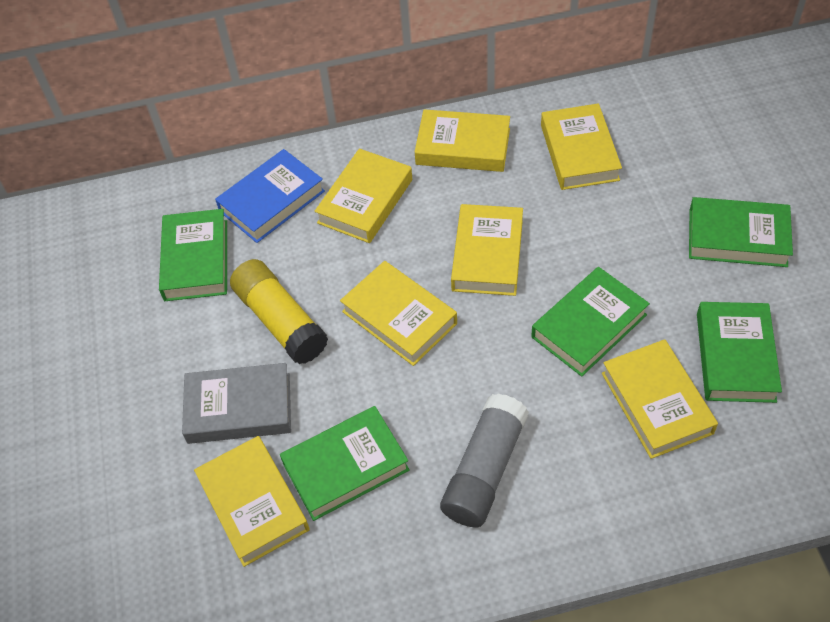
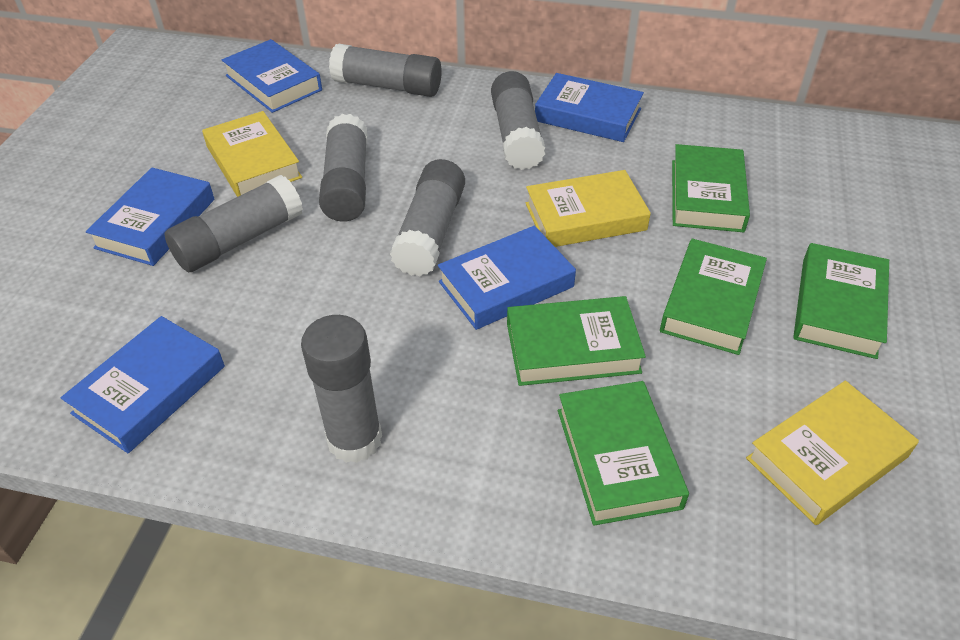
blue book: 1 -> 5
grey book: 1 -> 0
grey glue stick: 1 -> 6
yellow book: 7 -> 3
yellow glue stick: 1 -> 0

